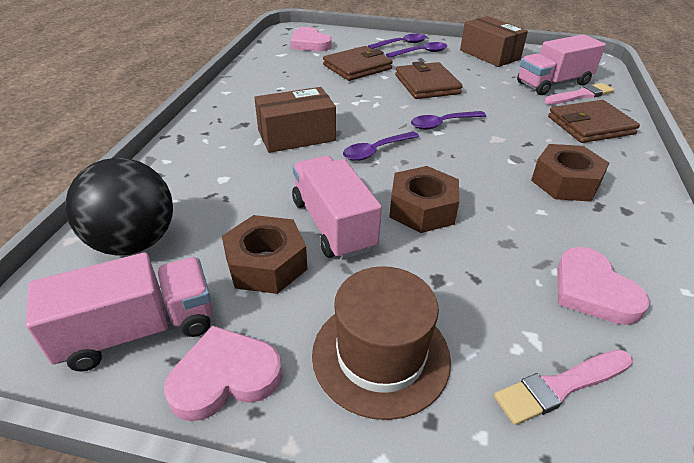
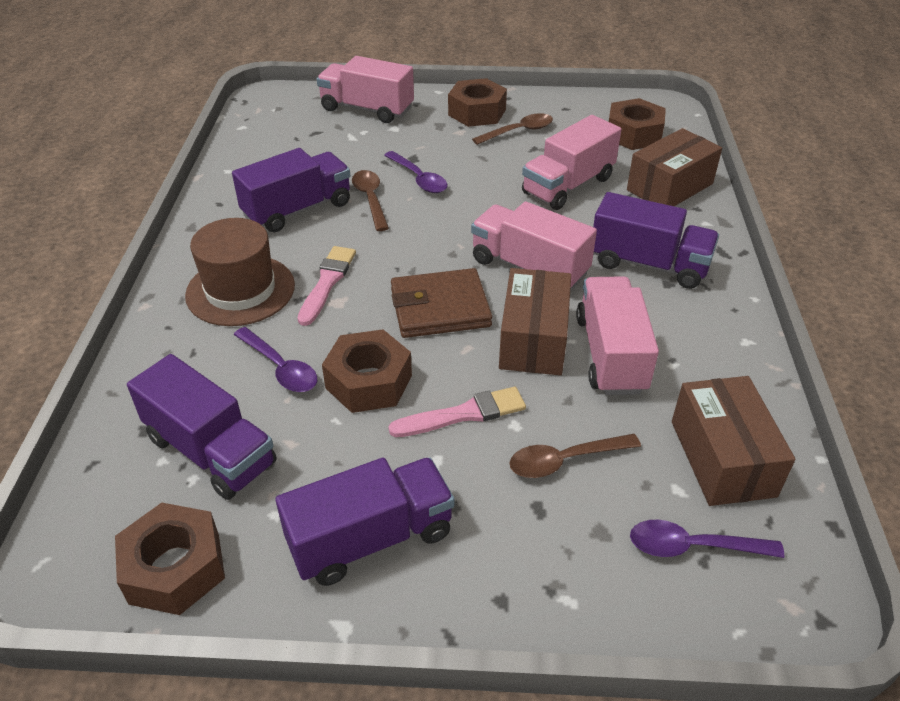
black ball: 1 -> 0
brown box: 2 -> 3
brown nut: 3 -> 4
brown spoon: 0 -> 3
brown wallet: 3 -> 1
pink heart: 3 -> 0
pink truck: 3 -> 4
purple spoon: 4 -> 3
purple truck: 0 -> 4

